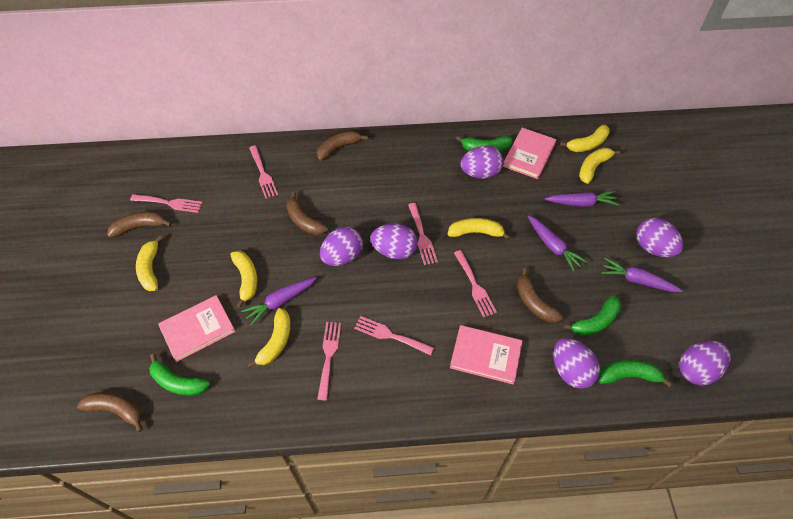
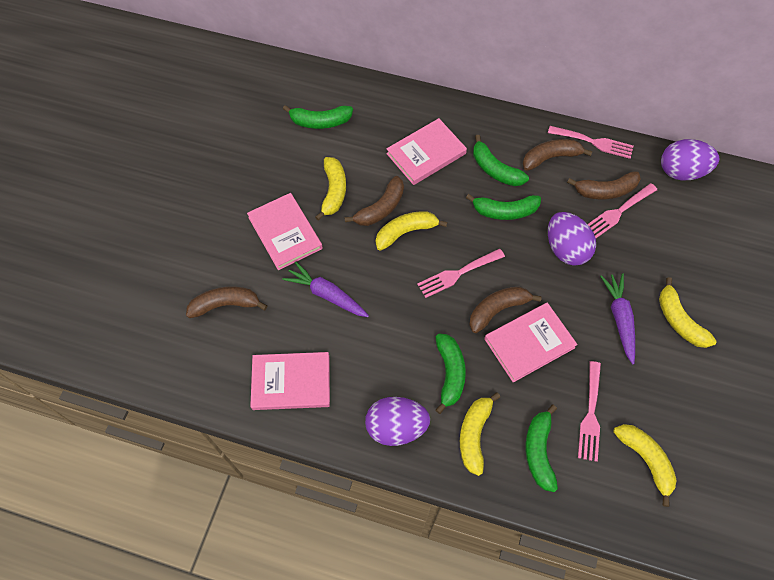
green banana: 4 -> 5
pink book: 3 -> 4
pink fork: 6 -> 4
purple carrot: 4 -> 2
purple egg: 6 -> 3
yellow banana: 6 -> 5

